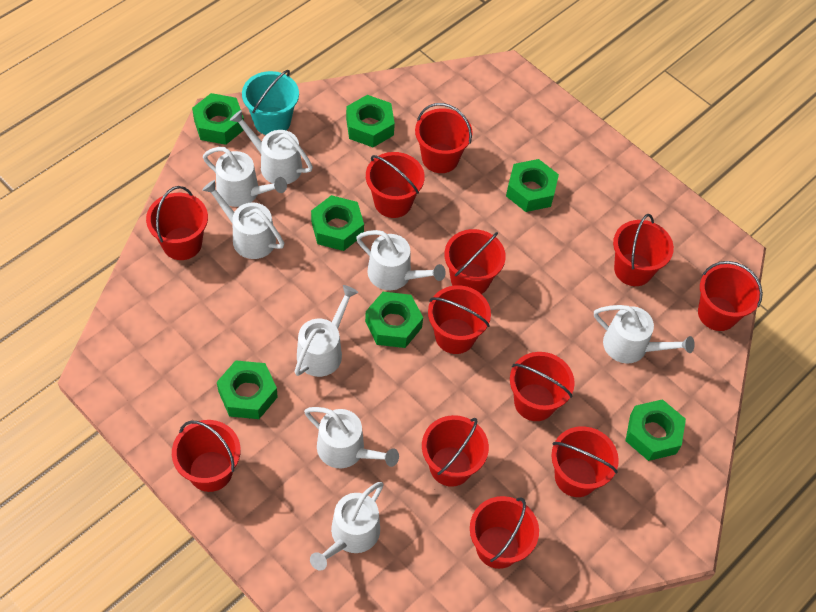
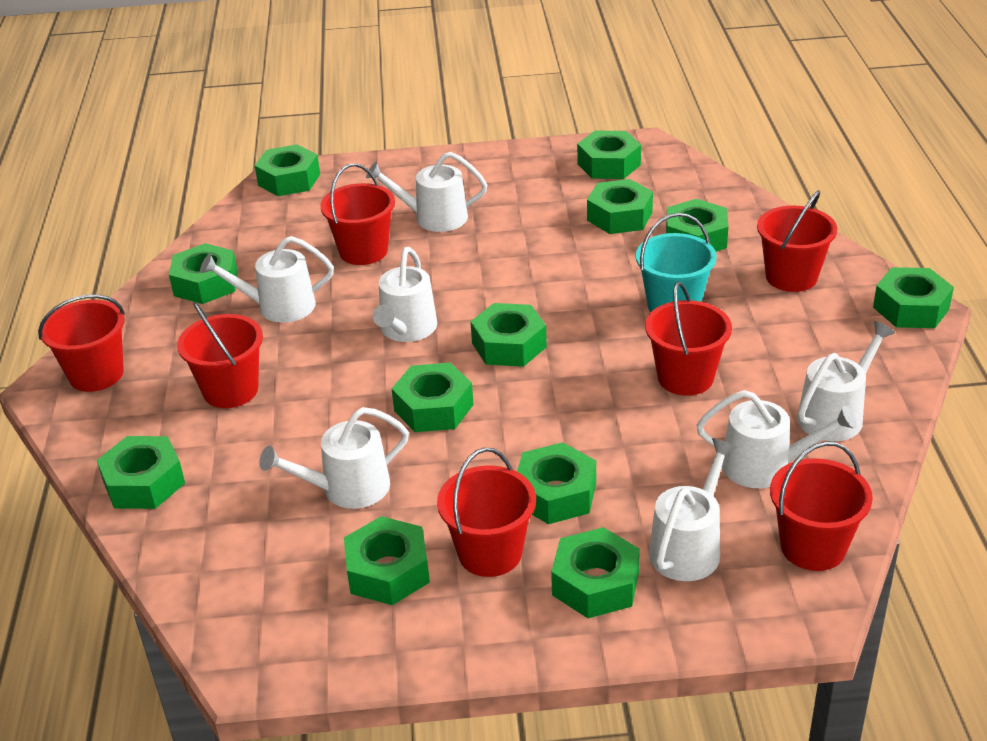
green nut: 7 -> 12
red bucket: 12 -> 7
white watering can: 8 -> 7

